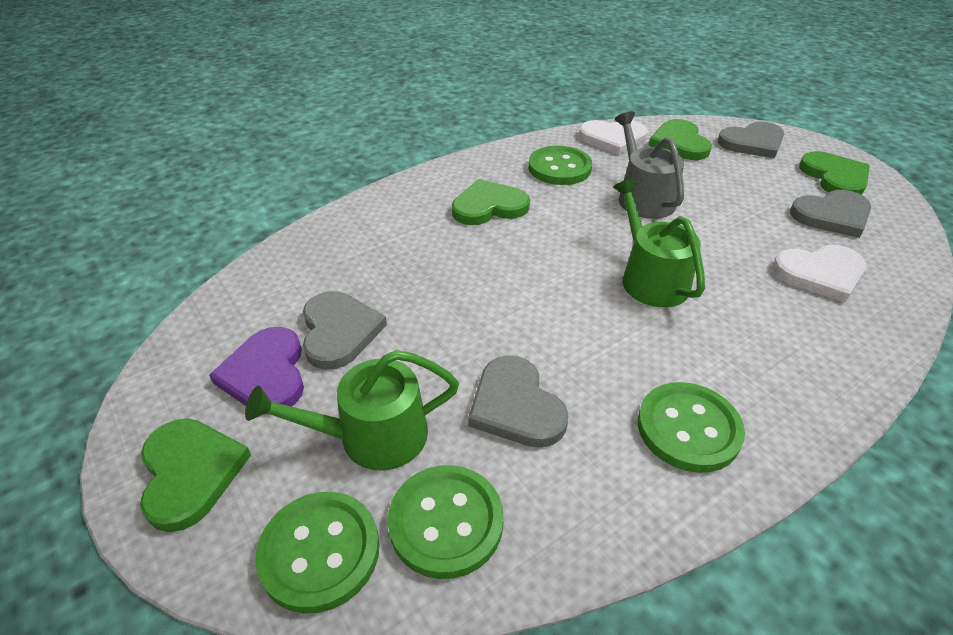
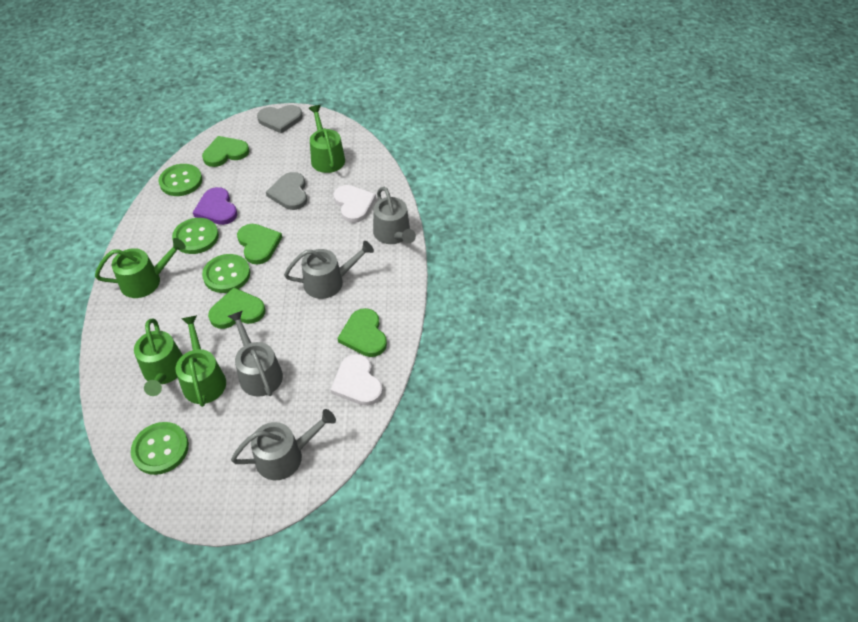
green watering can: 2 -> 4
grey heart: 4 -> 2
grey watering can: 1 -> 4

